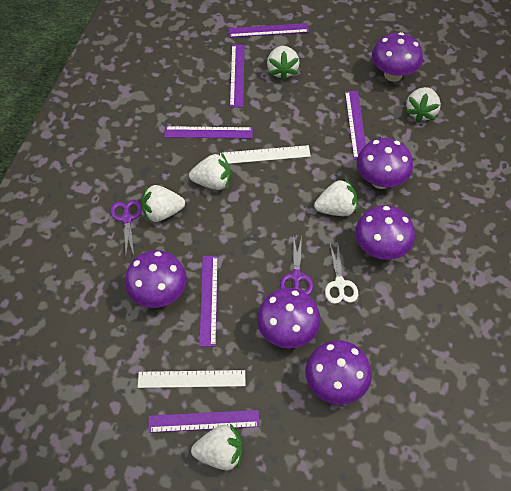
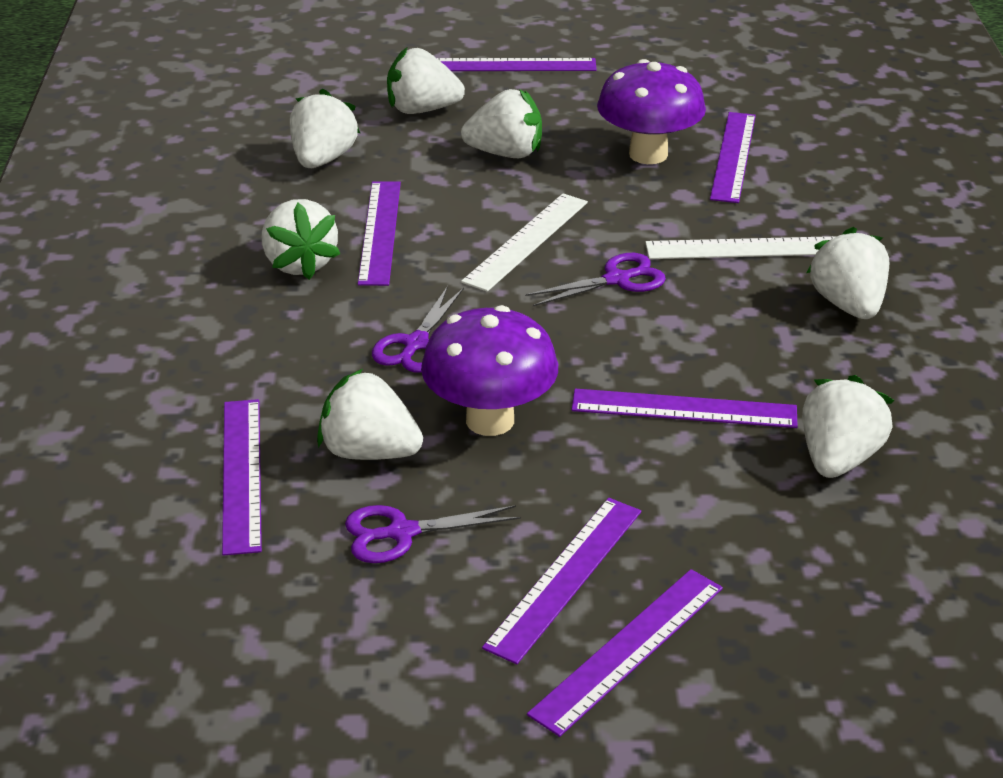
purple mushroom: 6 -> 2
purple ruler: 6 -> 7
purple scissors: 2 -> 3
white scissors: 1 -> 0
white strawberry: 6 -> 7

